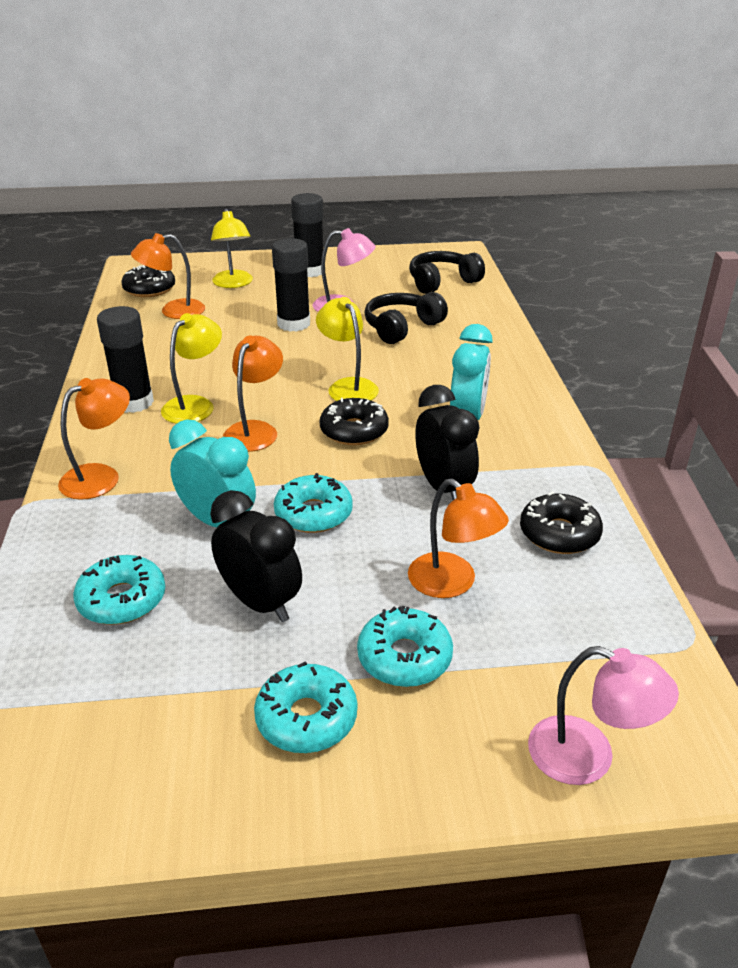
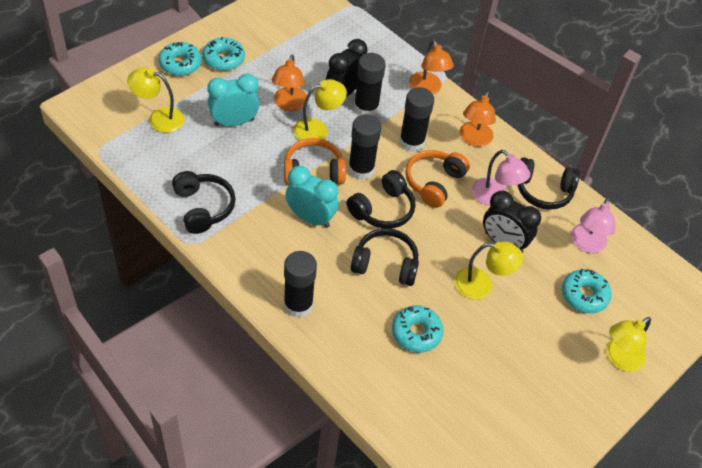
black donut: 3 -> 0
black glue stick: 3 -> 4
black headphones: 2 -> 4
orange headphones: 0 -> 2
orange lamp: 4 -> 3
yellow lamp: 3 -> 4

